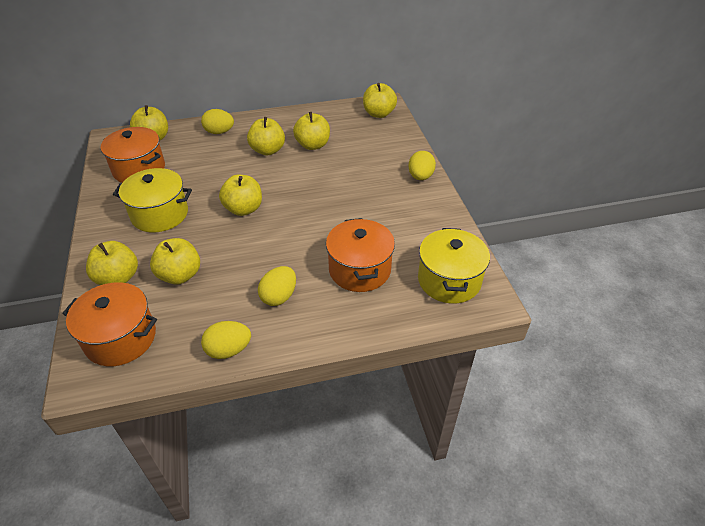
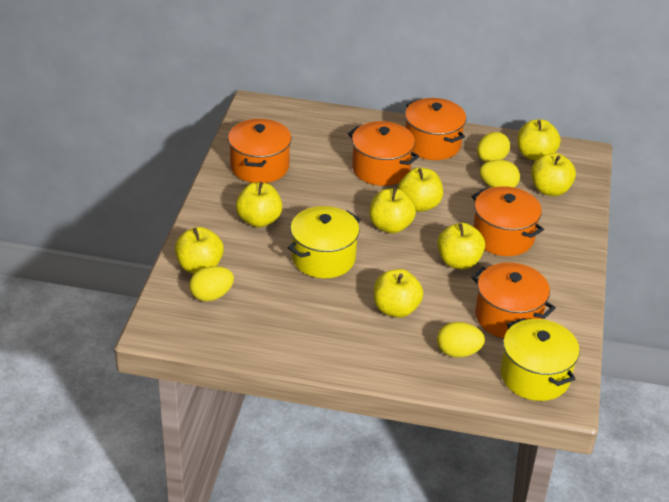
orange pot: 3 -> 5
yellow apple: 7 -> 8

